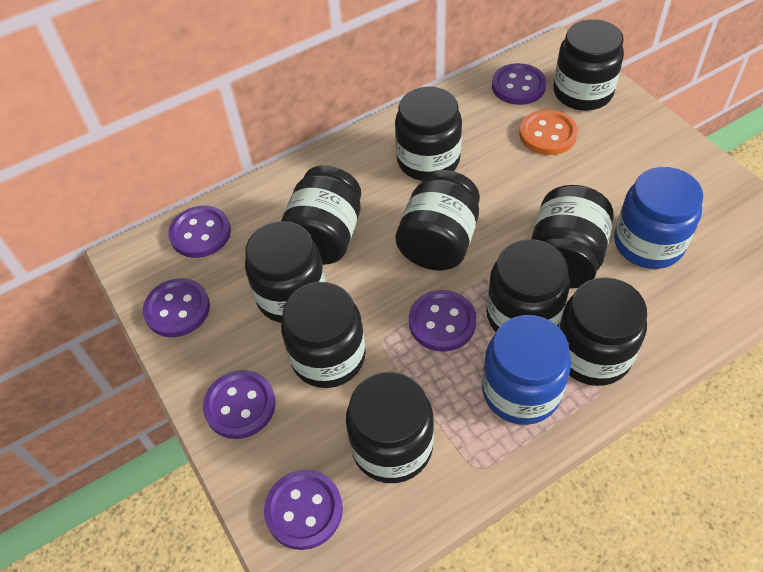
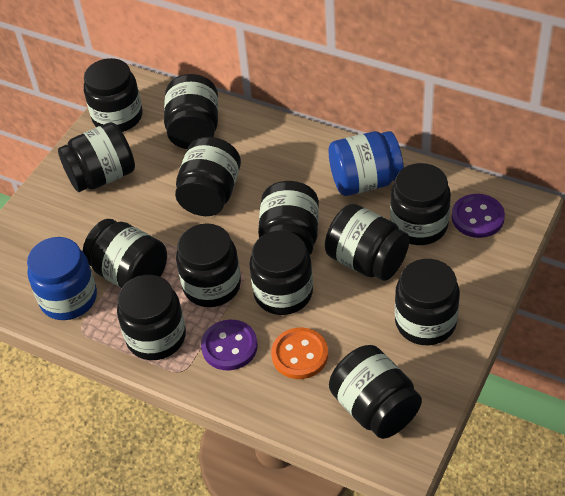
black jar: 10 -> 13
purple button: 6 -> 2

